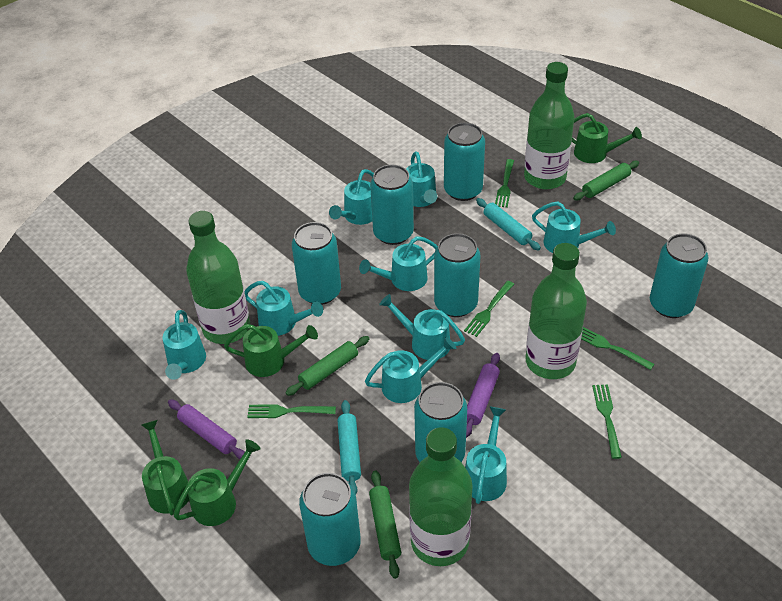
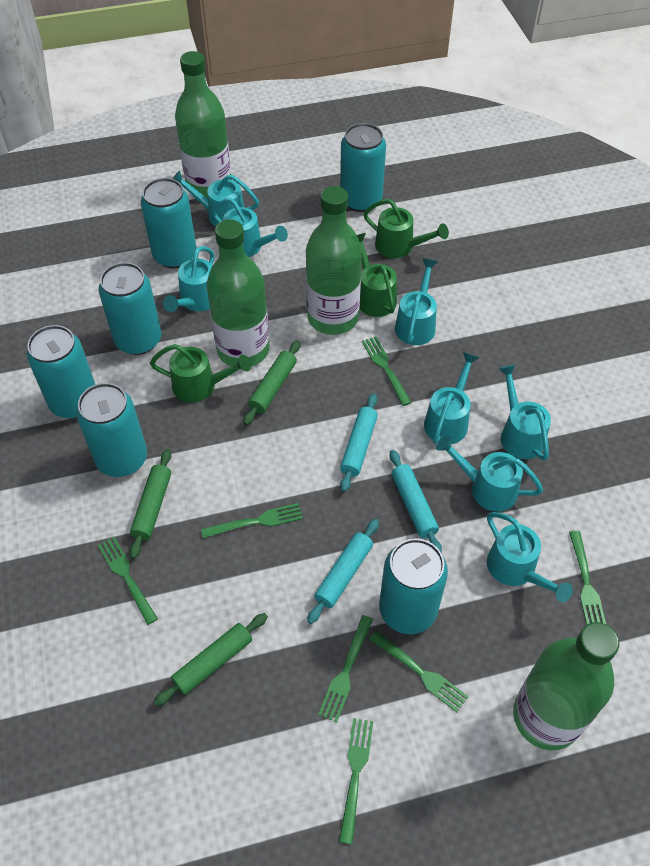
green fork: 5 -> 7
green watering can: 4 -> 3
purple rolling pin: 2 -> 0
turquoise can: 7 -> 6
turquoise rolling pin: 2 -> 3
turquoise watering can: 9 -> 8

